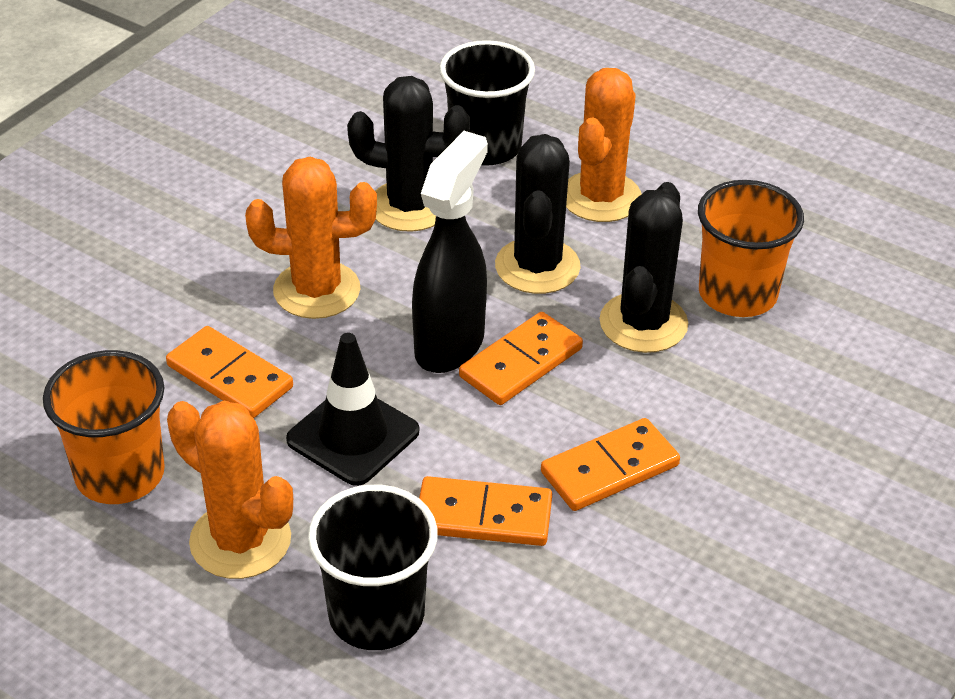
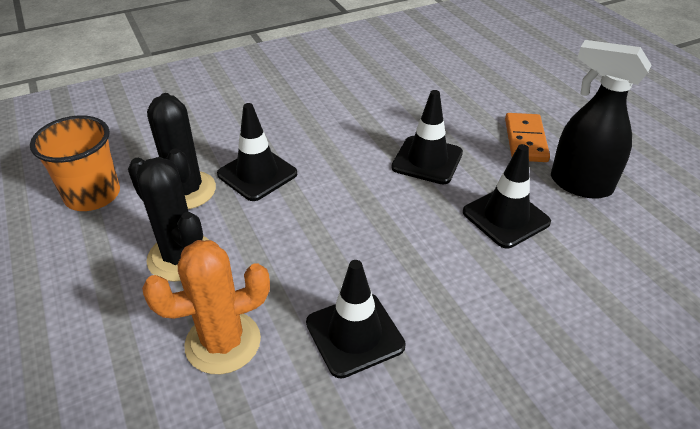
black cactus: 3 -> 2
black cup: 2 -> 0
black traffic cone: 1 -> 4
orange cactus: 3 -> 1
orange cup: 2 -> 1
orange domino: 4 -> 1

